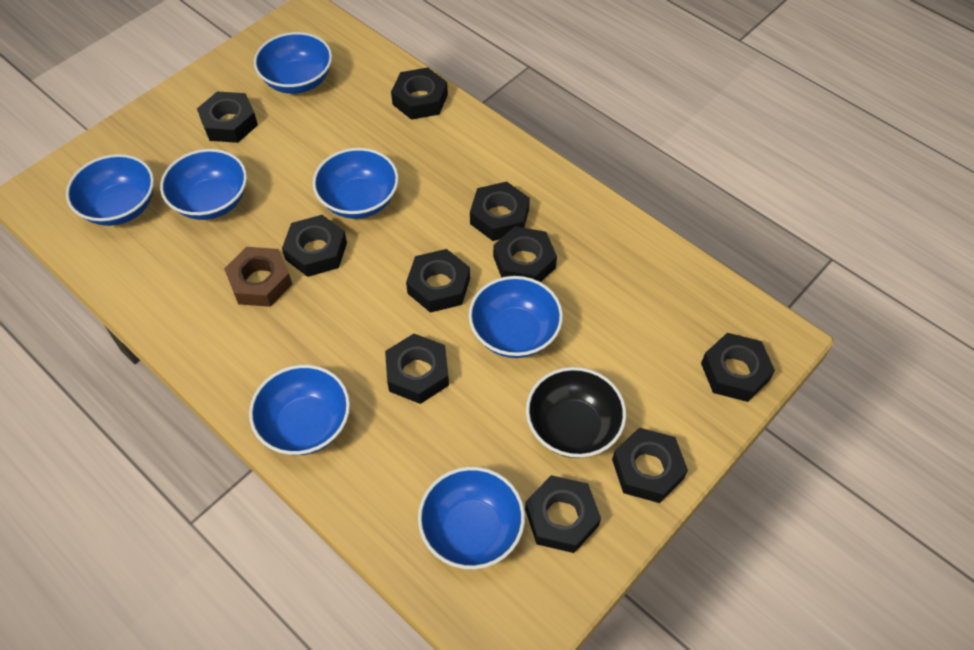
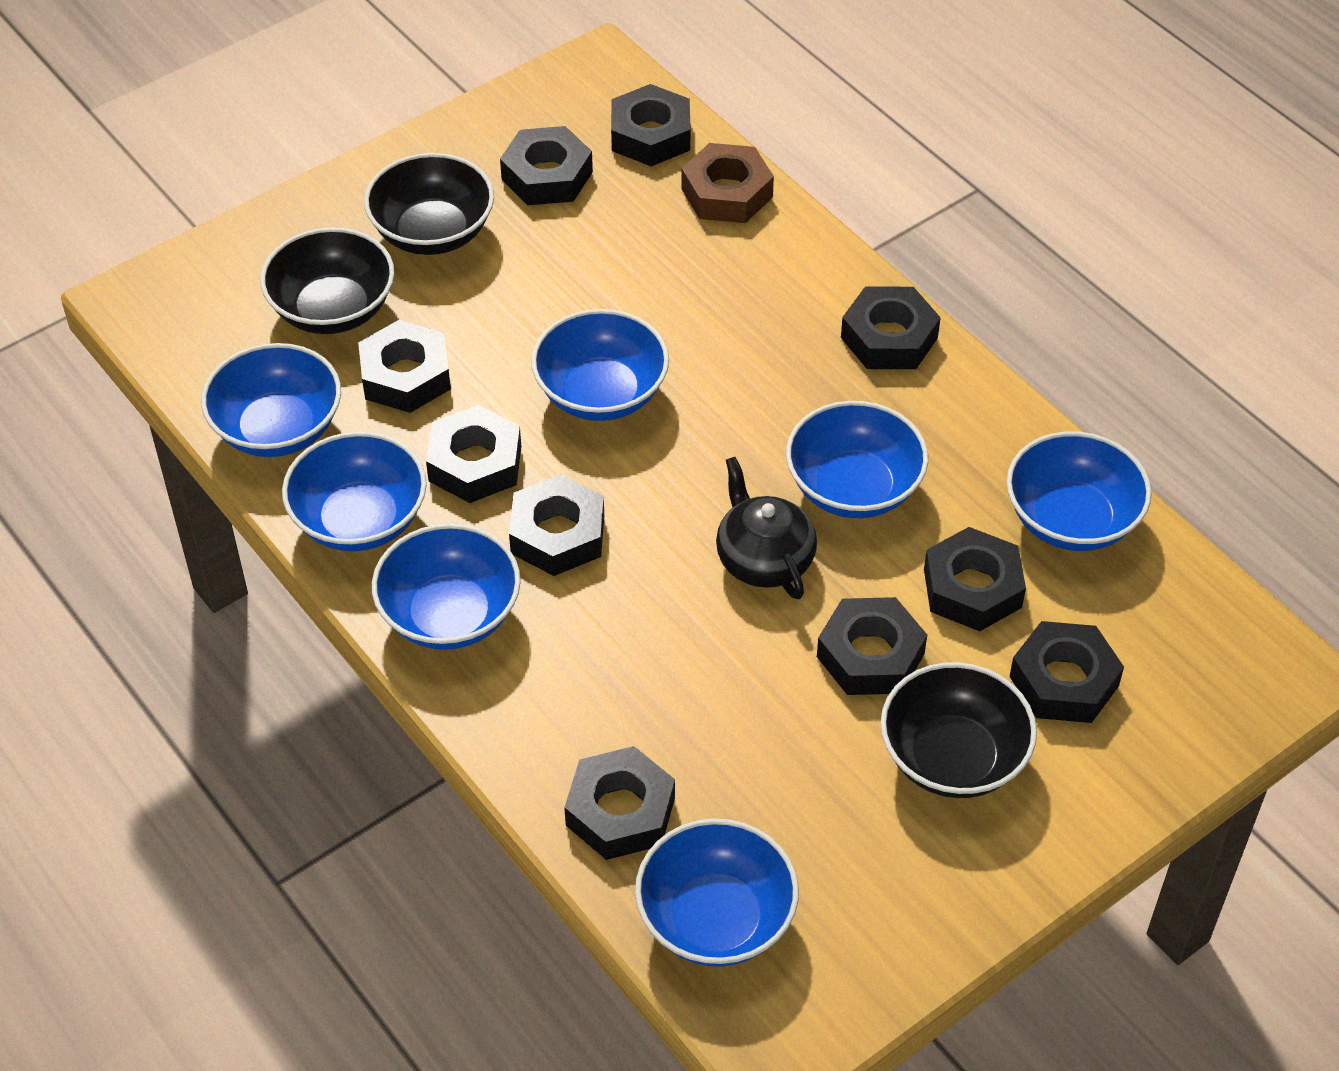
black bowl: 1 -> 3
black teapot: 0 -> 1

